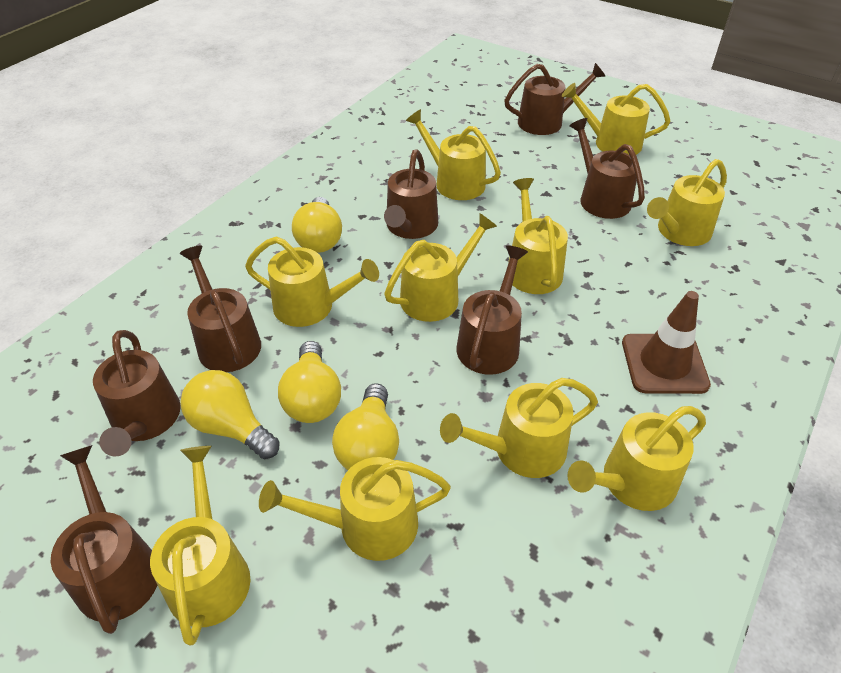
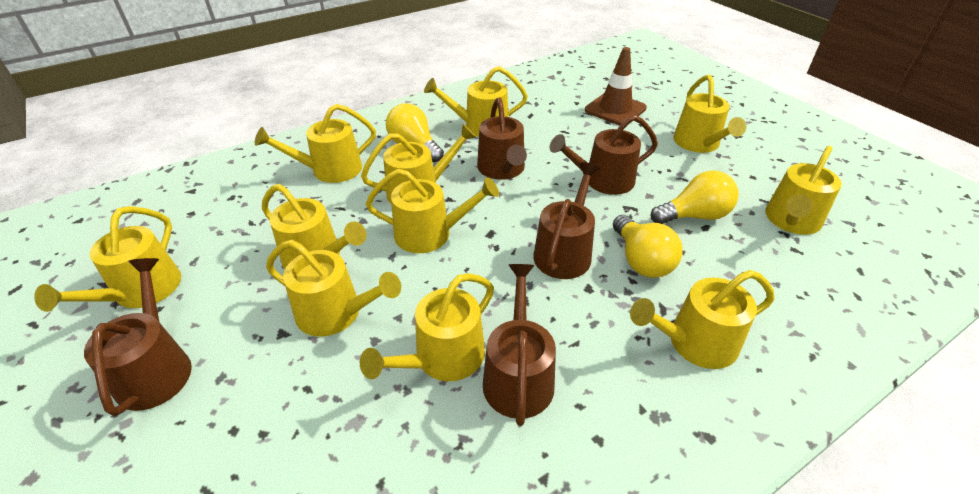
brown watering can: 7 -> 5
yellow light bulb: 4 -> 3
yellow watering can: 10 -> 11

